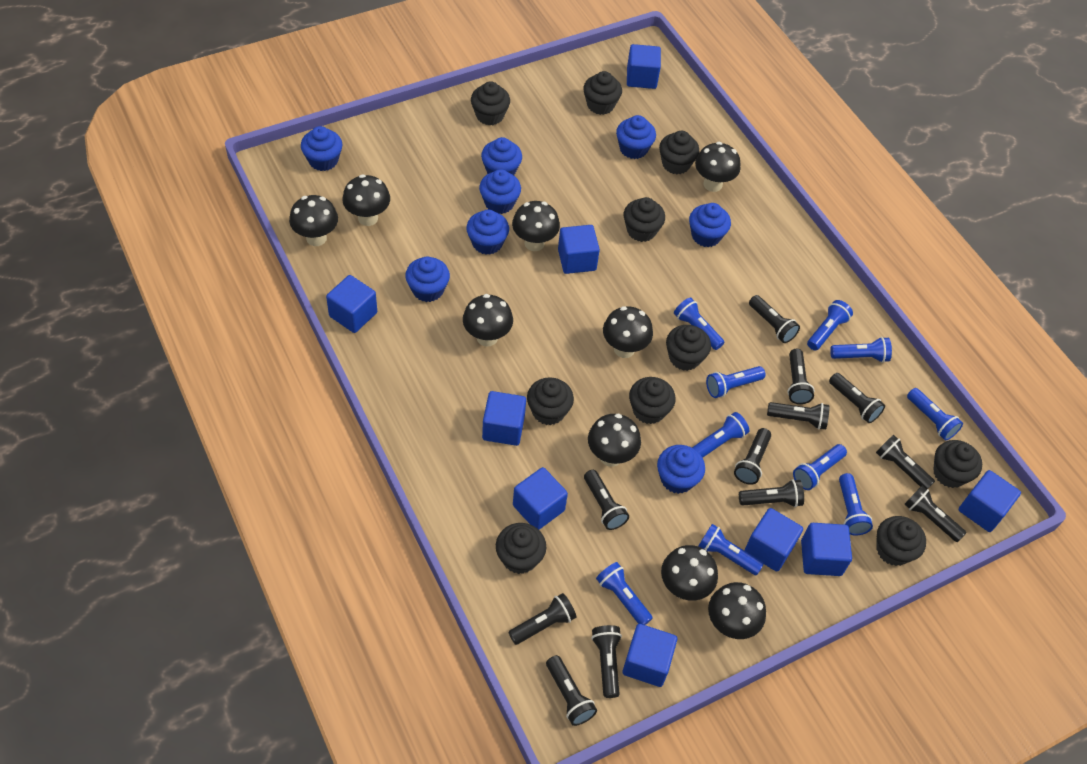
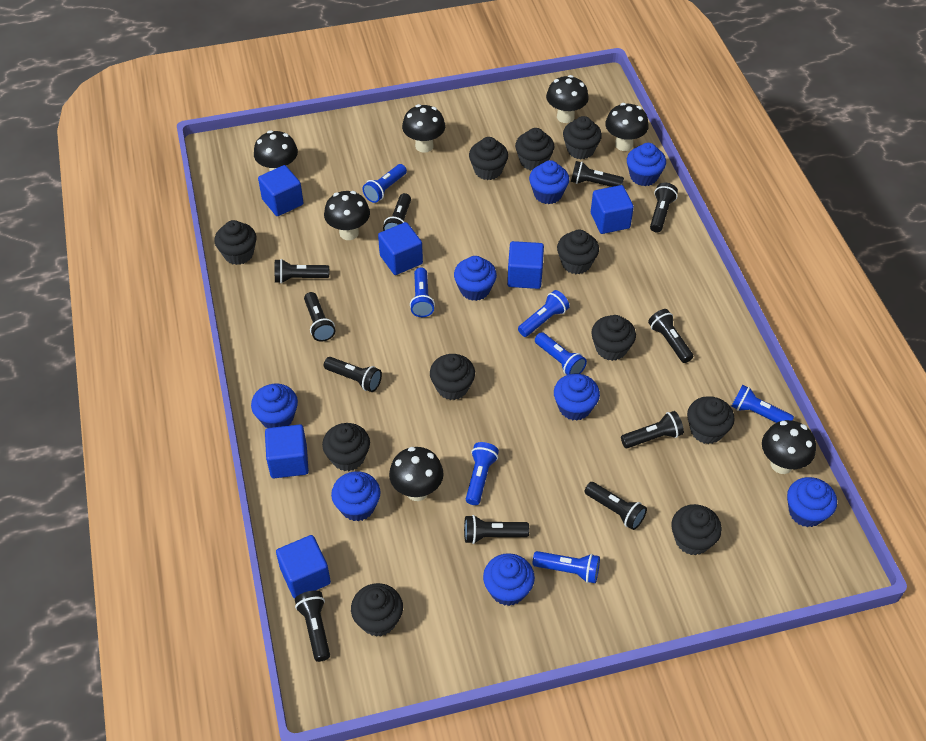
black cupcake: 10 -> 11
black flashlight: 12 -> 11
black mushroom: 9 -> 7
blue cube: 9 -> 6
blue flashlight: 10 -> 7

